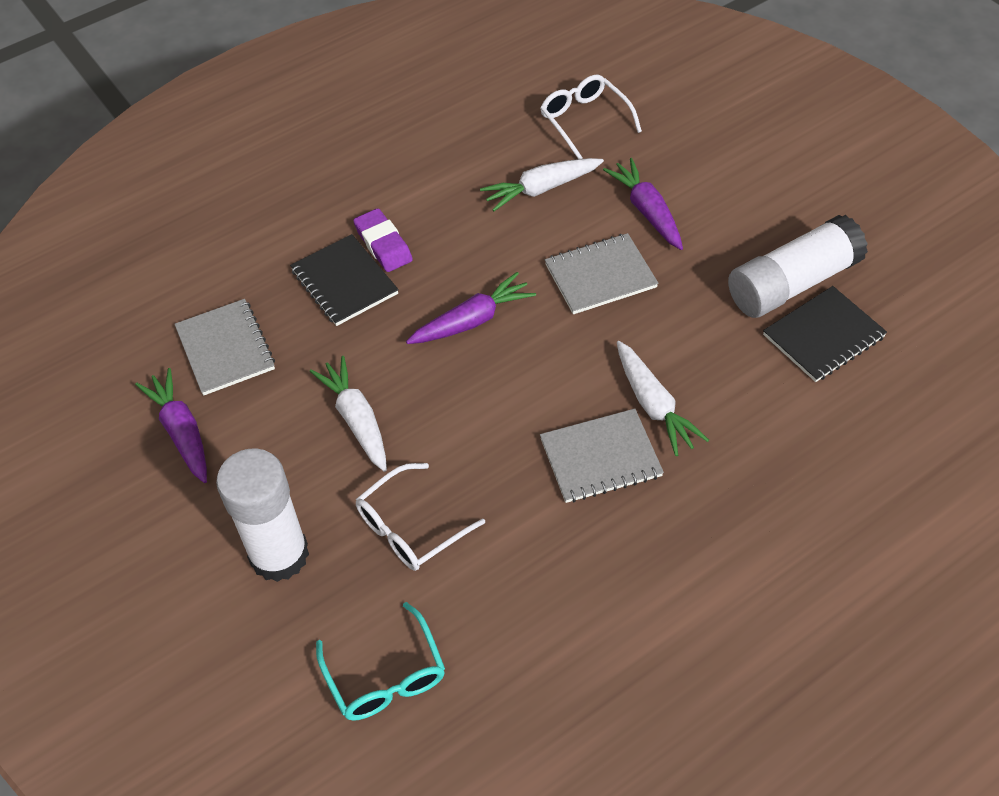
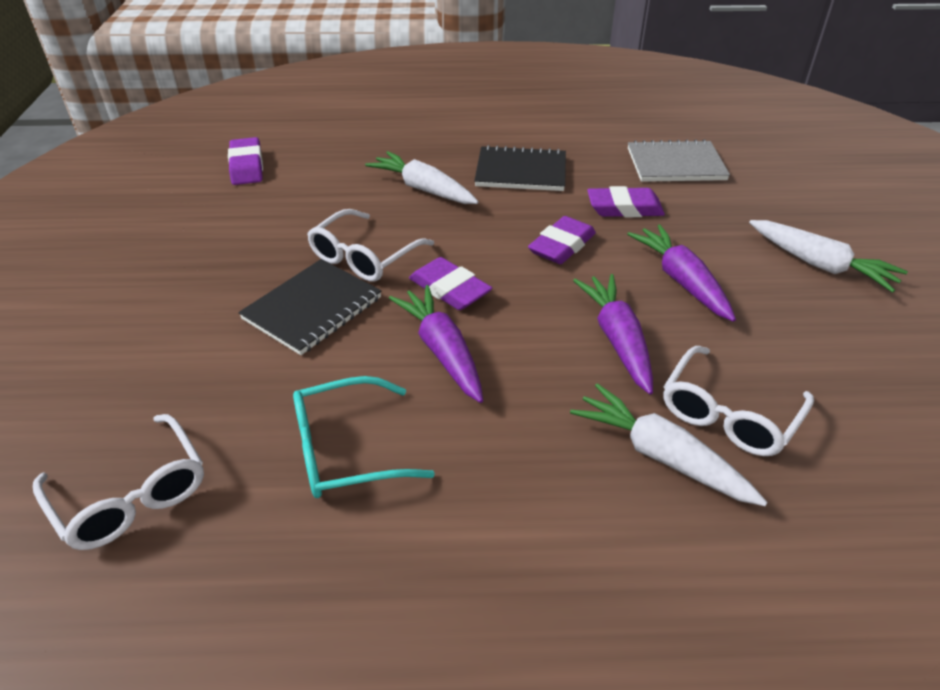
grey notebook: 3 -> 1
purple eraser: 1 -> 4
white glasses: 2 -> 3
white glue stick: 2 -> 0

